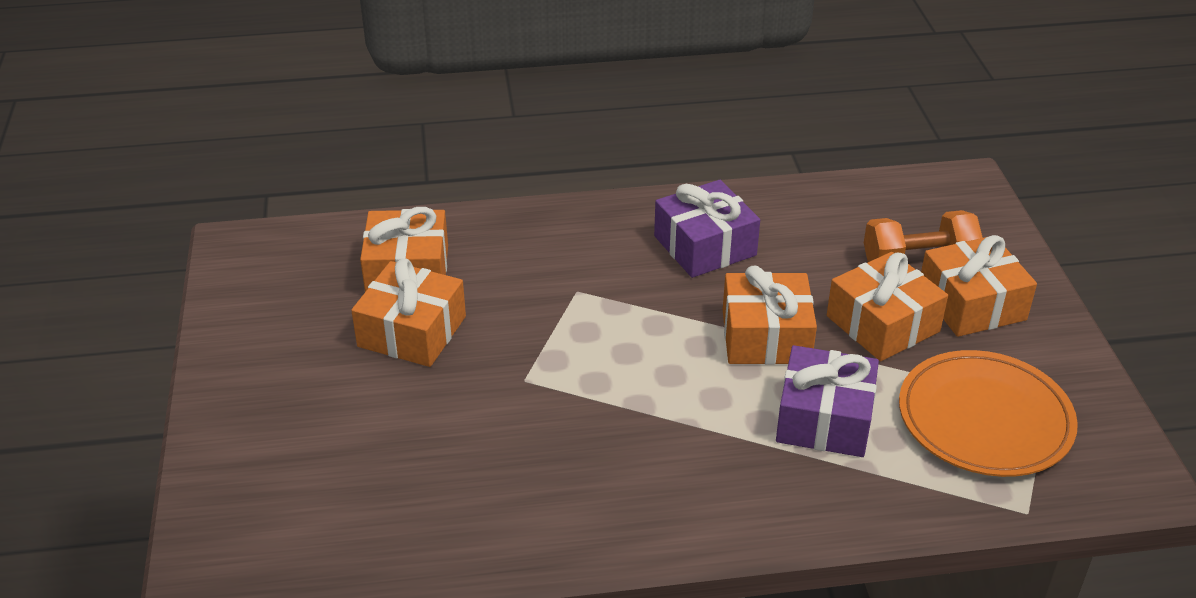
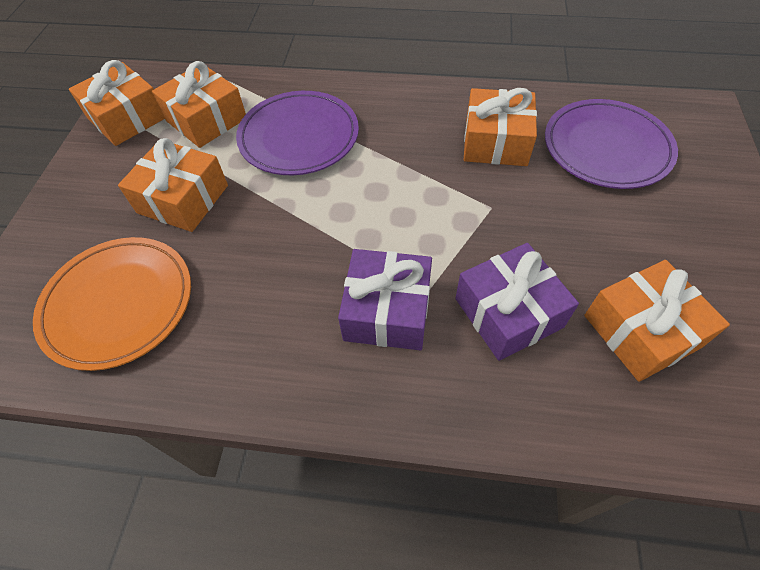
orange dumbbell: 1 -> 0
purple plate: 0 -> 2

